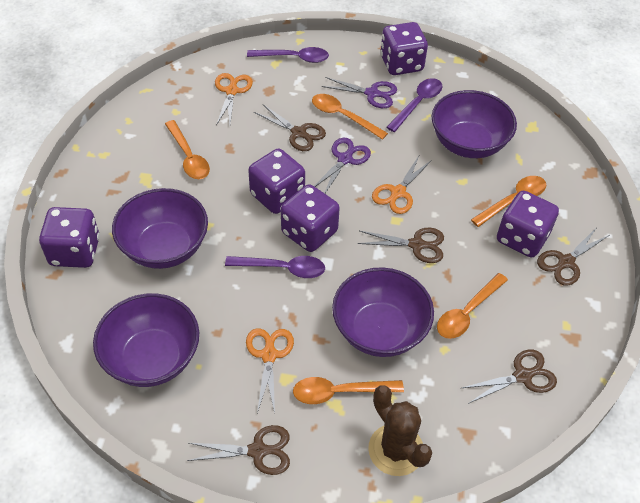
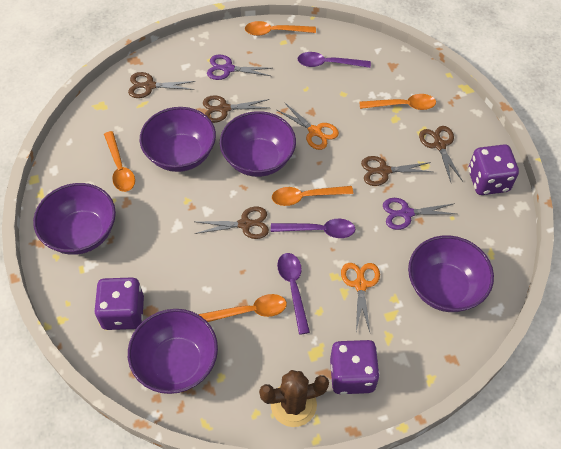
orange scissors: 3 -> 2
purple bowl: 4 -> 5
purple dice: 5 -> 3

